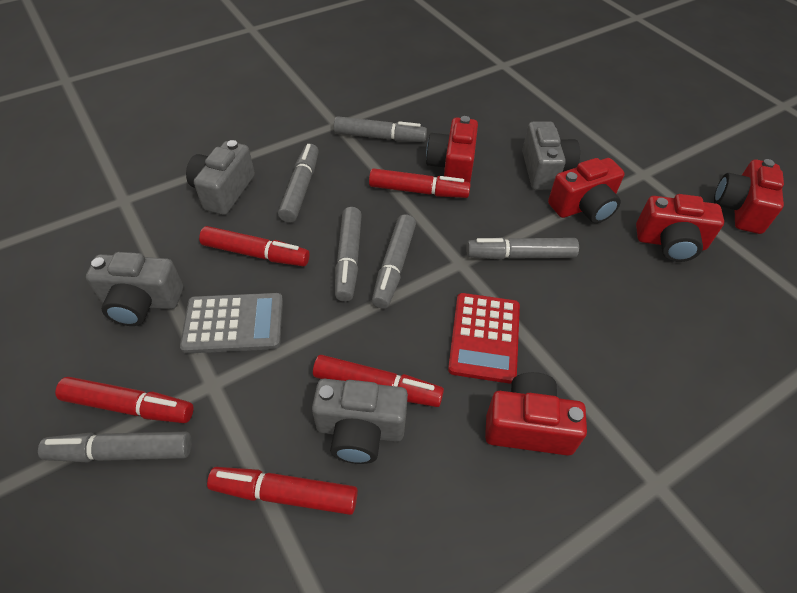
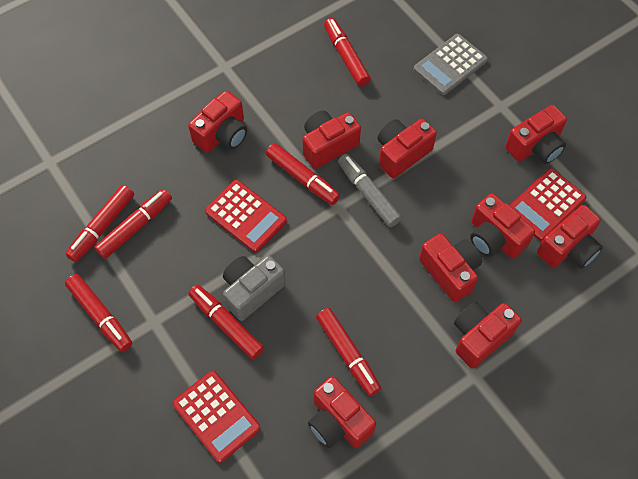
grey camera: 4 -> 1
grey marker: 6 -> 1
red calculator: 1 -> 3
red camera: 5 -> 9
red marker: 5 -> 7

